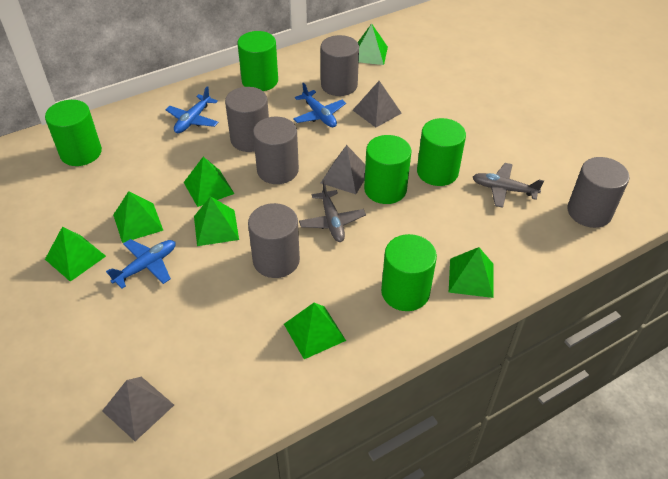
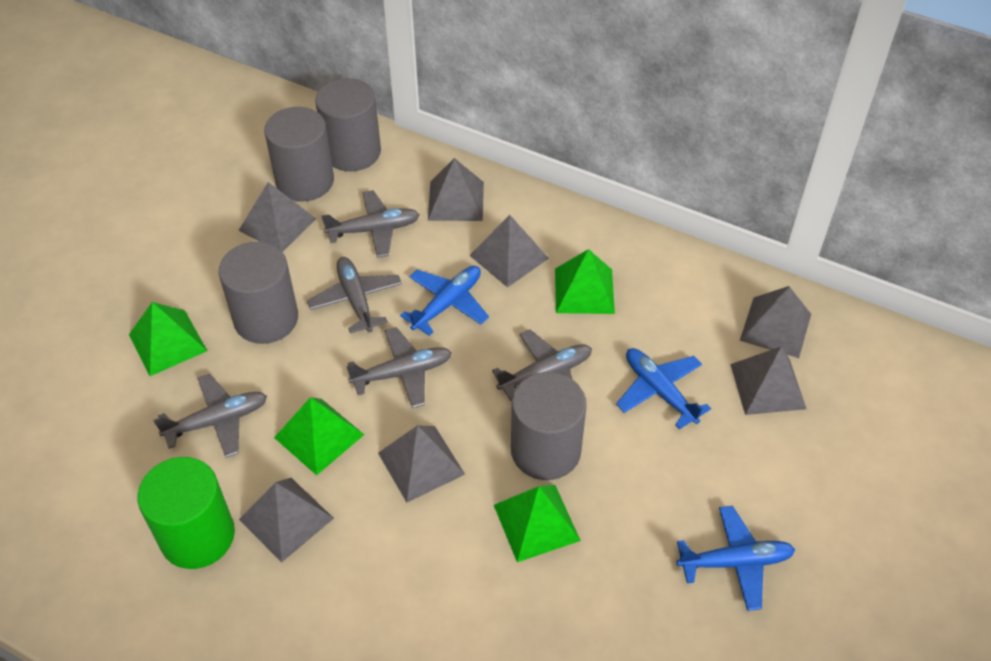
green cylinder: 5 -> 1
green pyramid: 7 -> 4
grey cylinder: 5 -> 4
grey plane: 2 -> 5
grey pyramid: 3 -> 7

